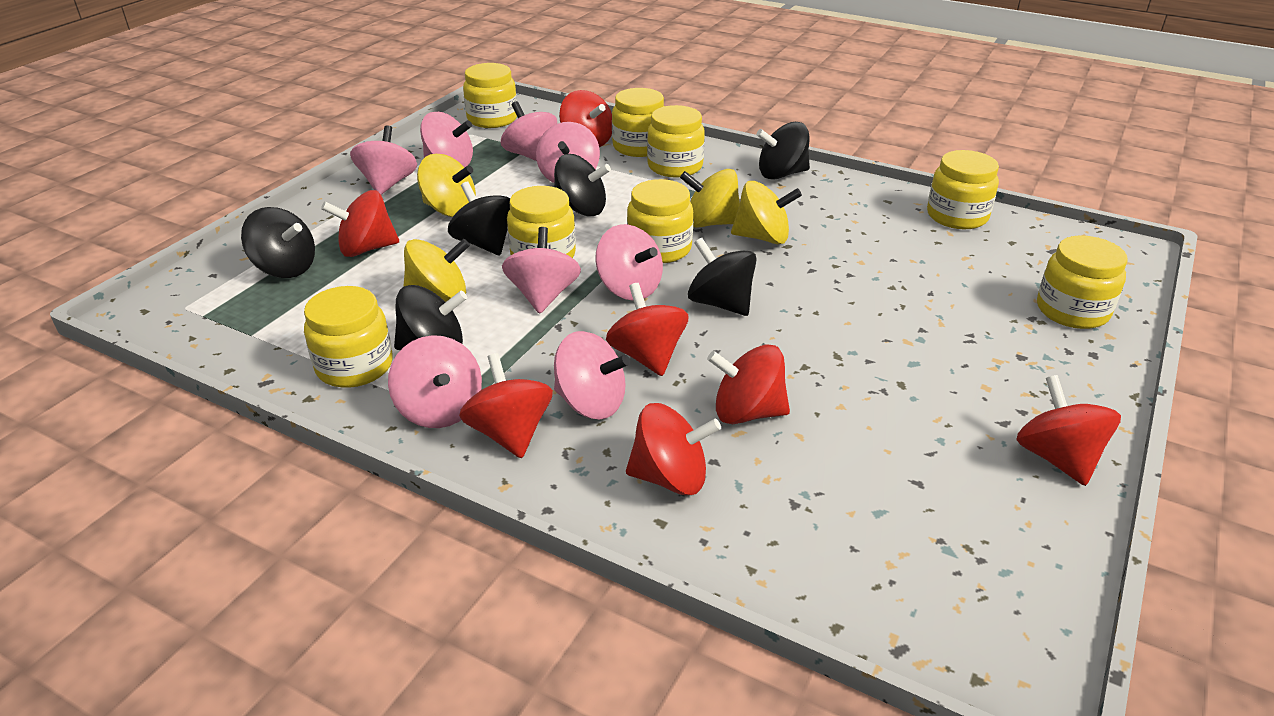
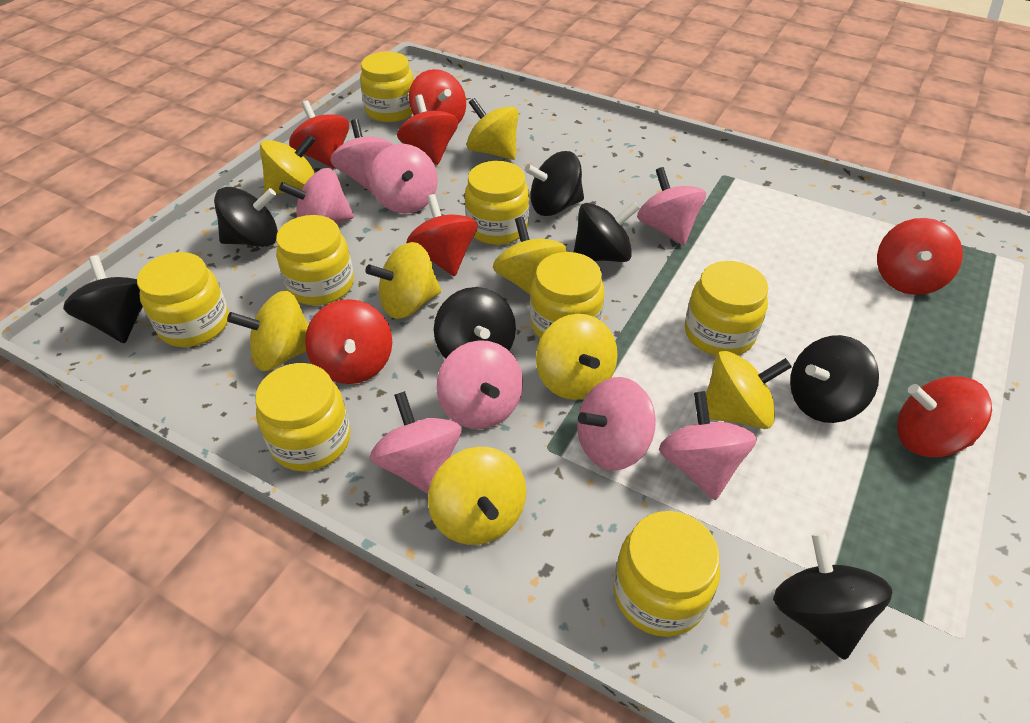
black spinning top: 6 -> 7
yellow spinning top: 4 -> 8

